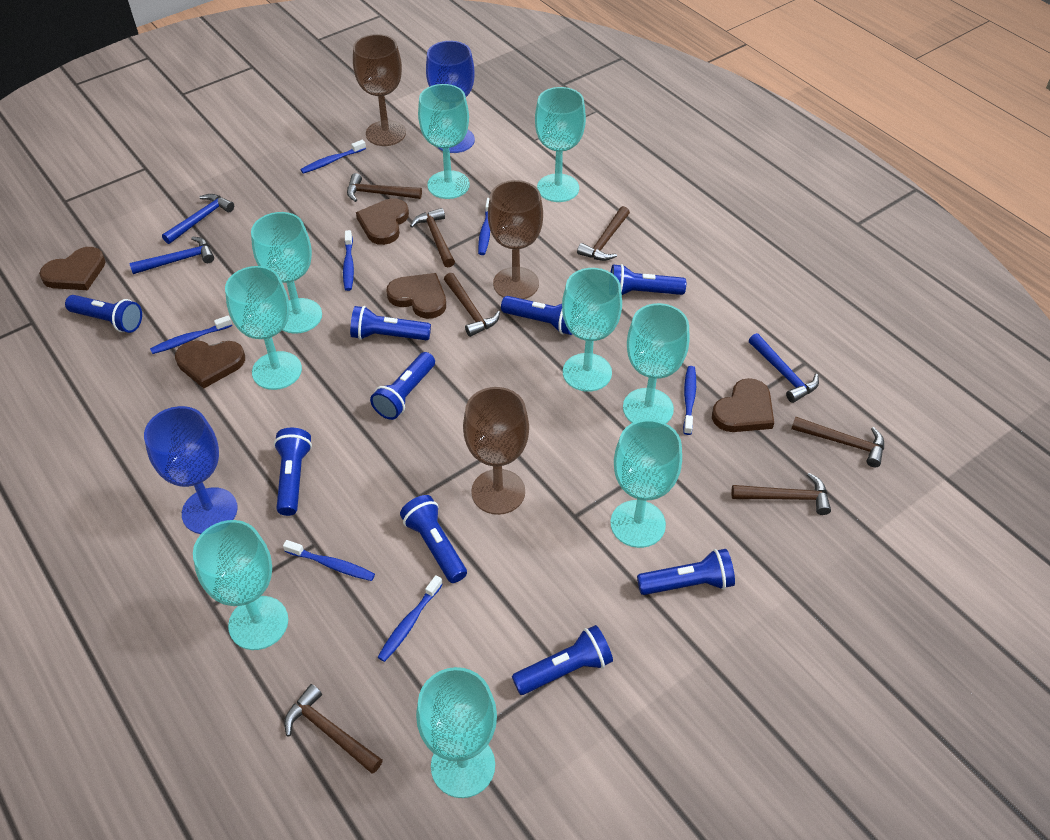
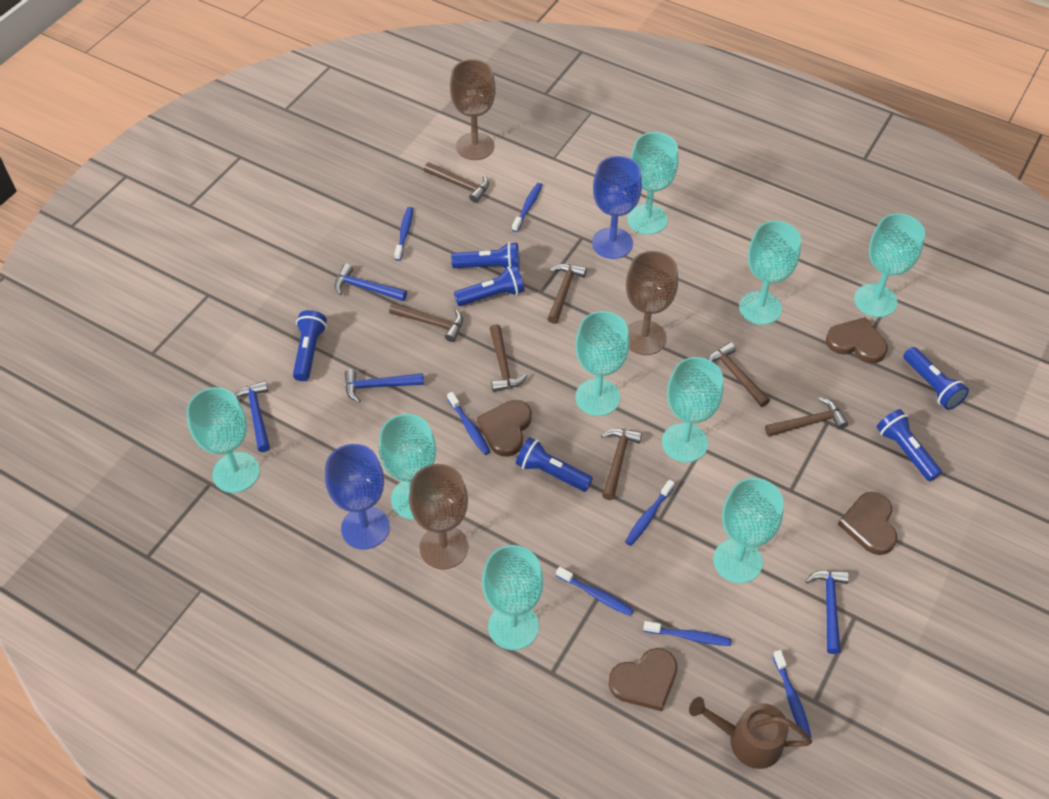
blue flashlight: 9 -> 6
blue hammer: 3 -> 4
brown heart: 5 -> 4
brown watering can: 0 -> 1

